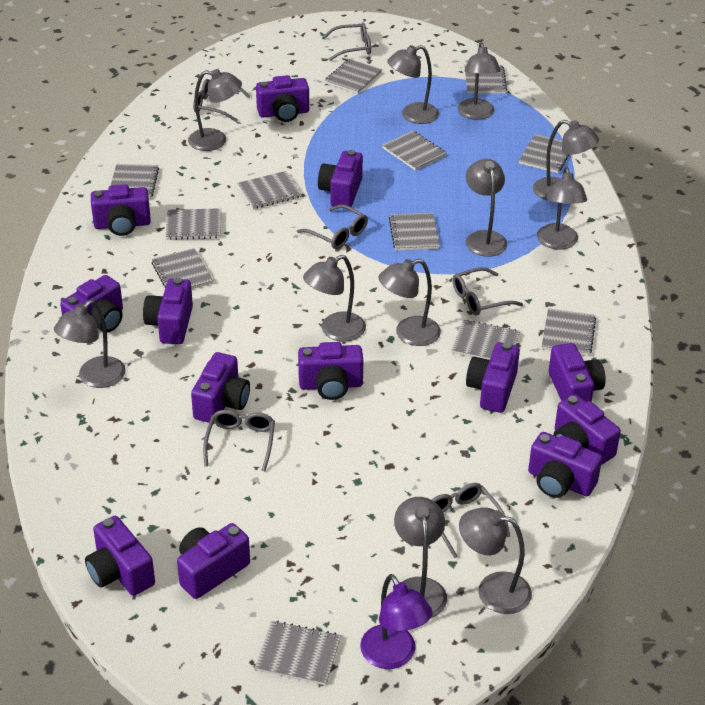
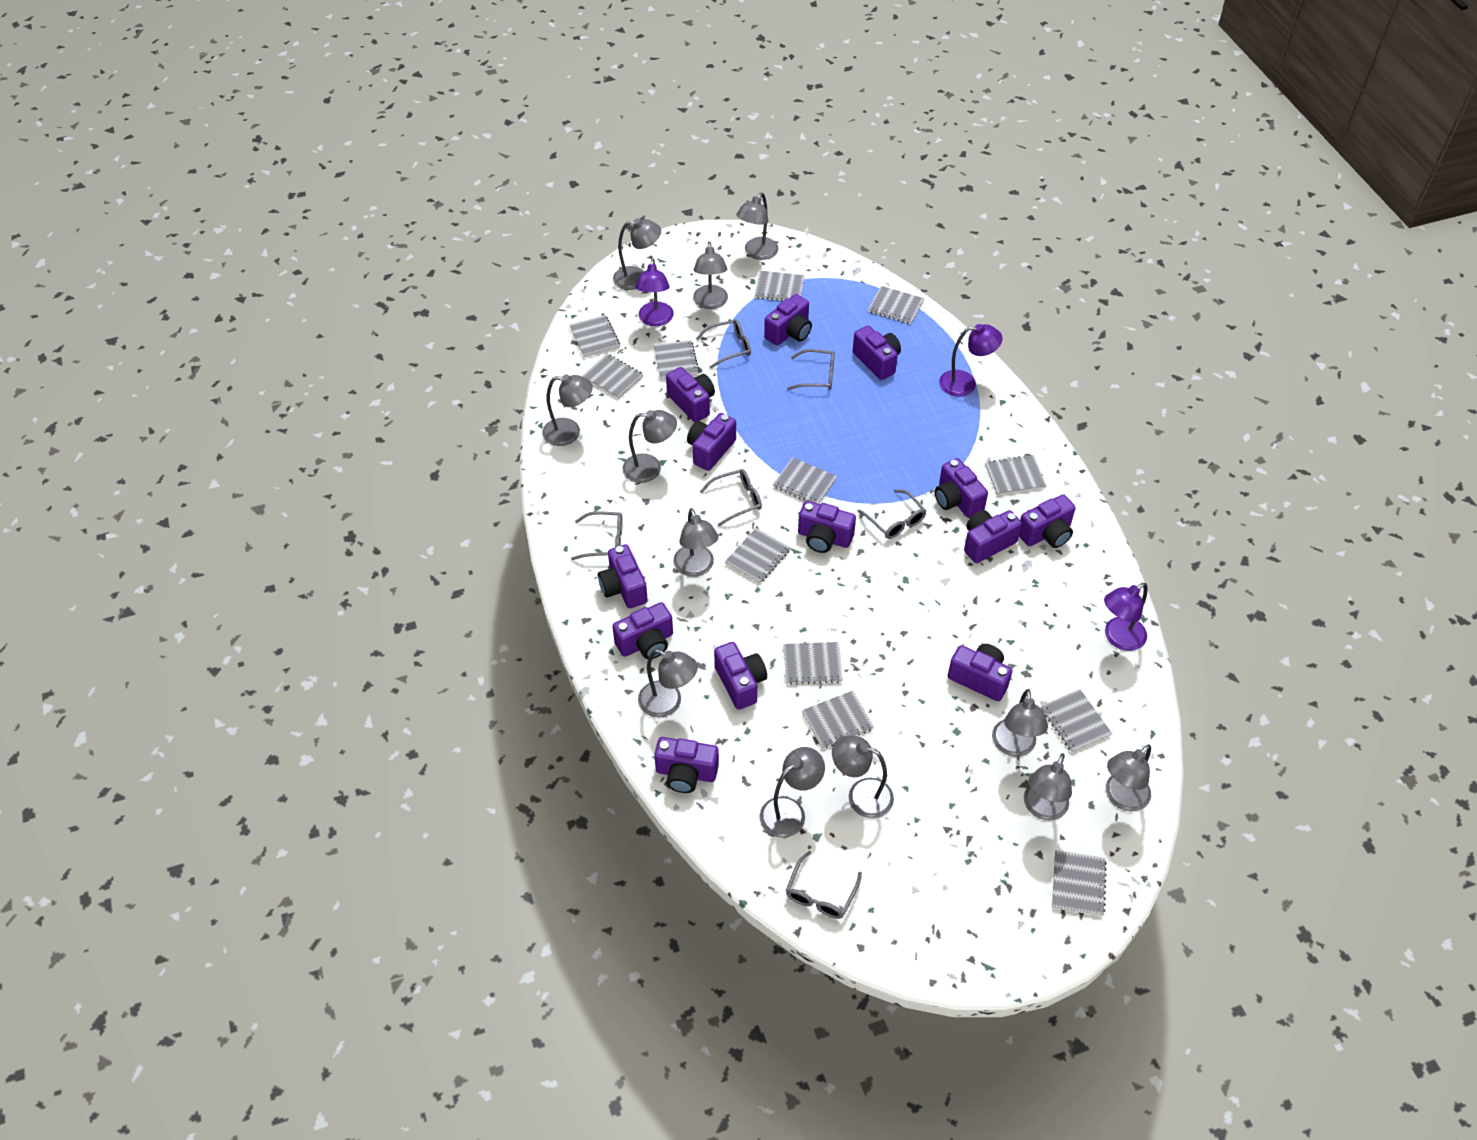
grey lamp: 11 -> 12
purple lamp: 1 -> 3

